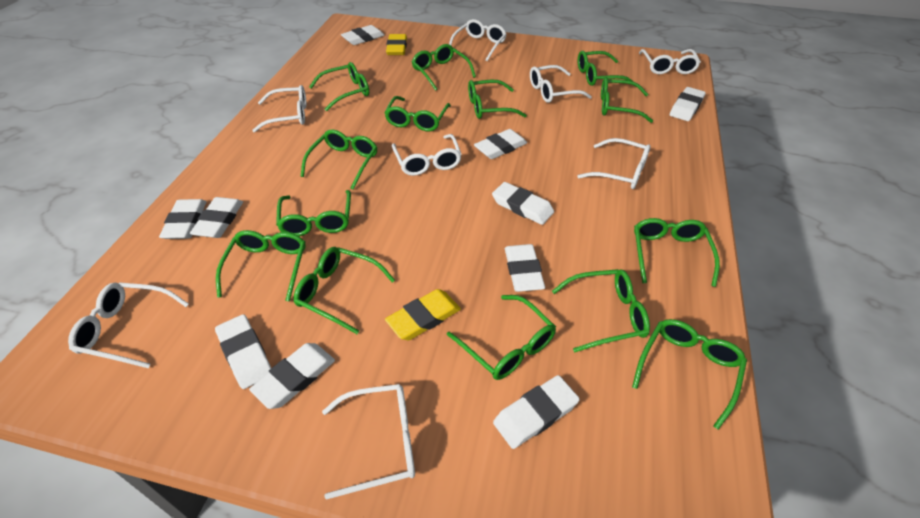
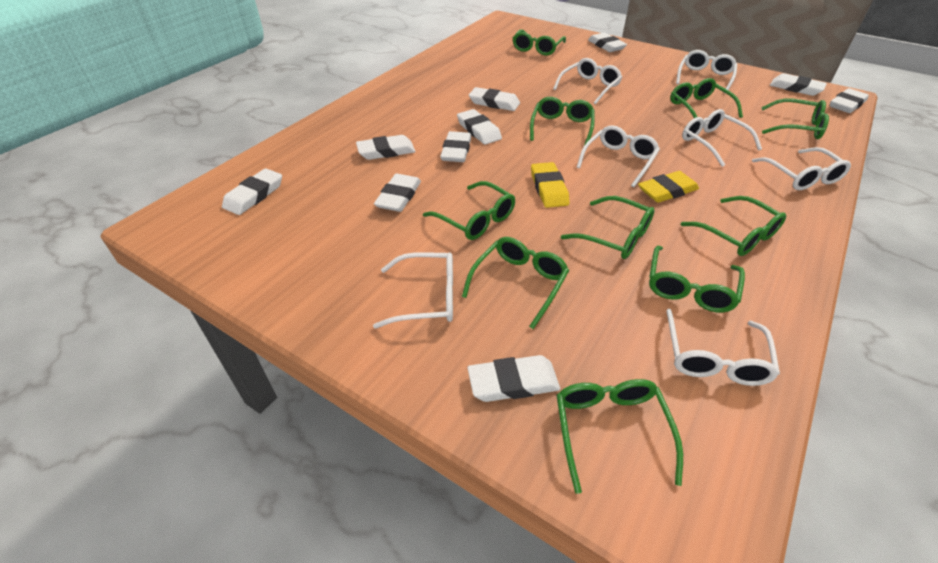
green glasses: 14 -> 10
white glasses: 8 -> 7

